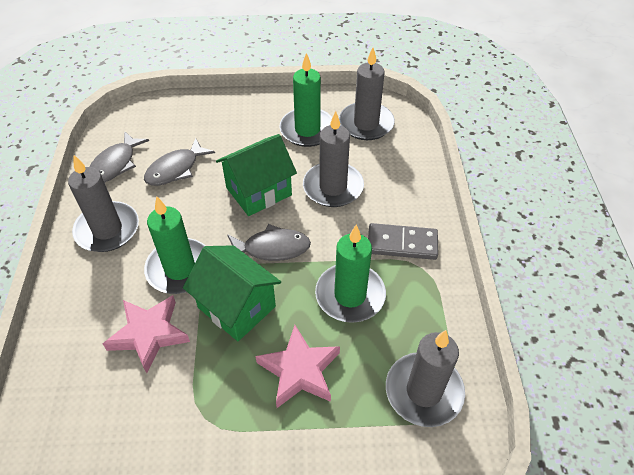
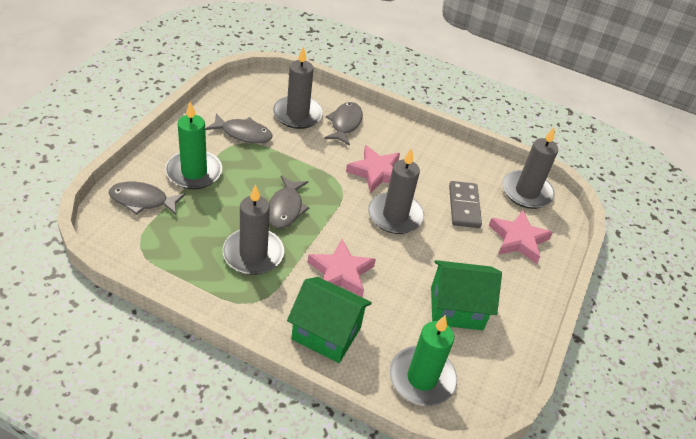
green candle: 3 -> 2
grey fish: 3 -> 4
pink star: 2 -> 3

